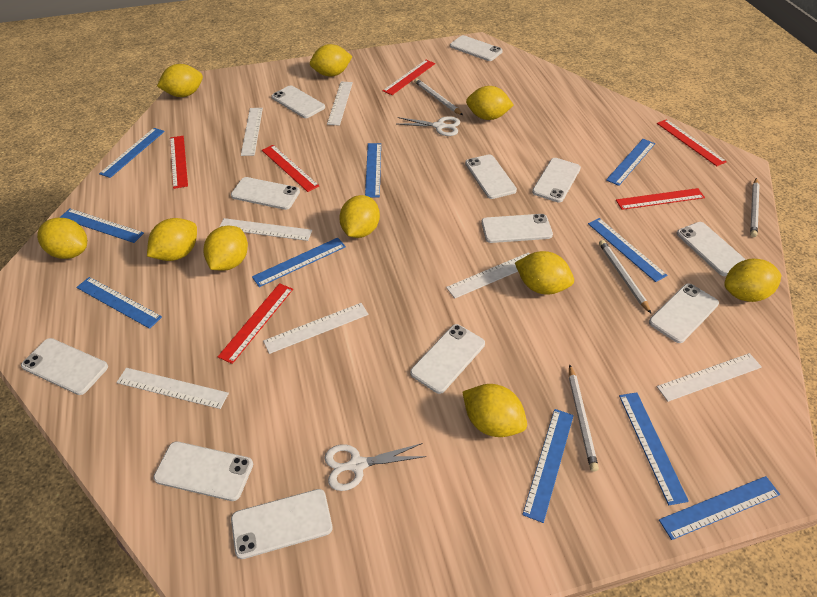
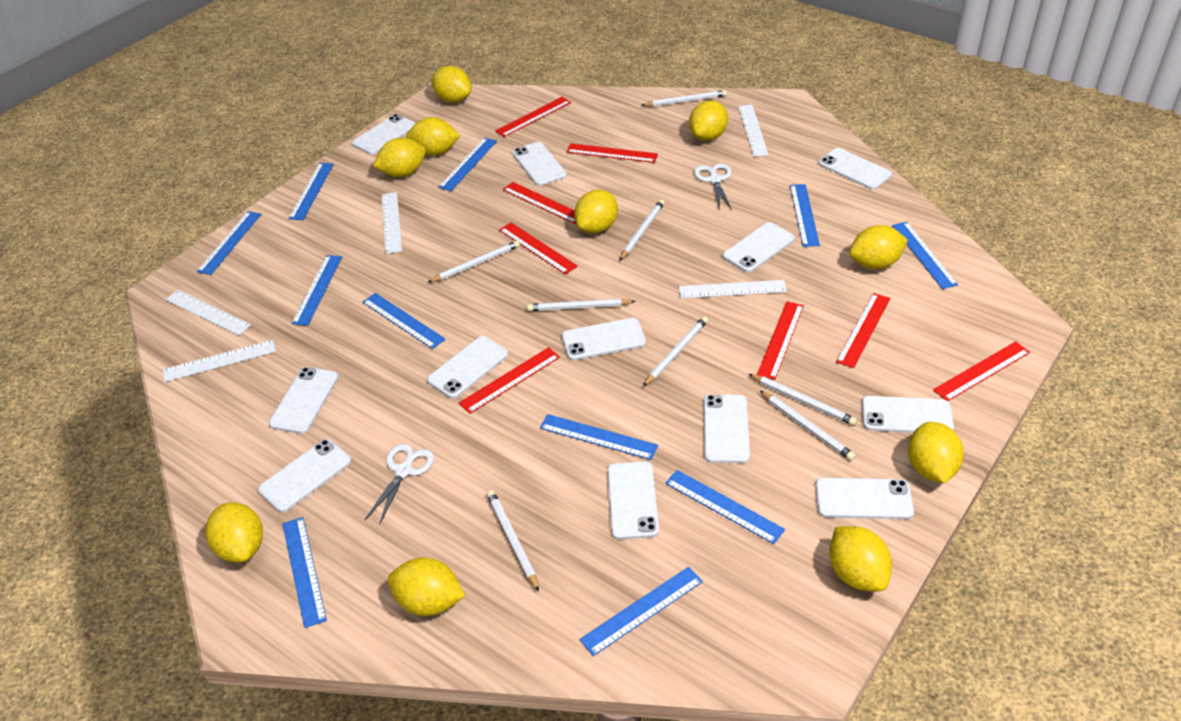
blue ruler: 10 -> 11
red ruler: 6 -> 8
white pencil: 4 -> 8
white ruler: 7 -> 5

